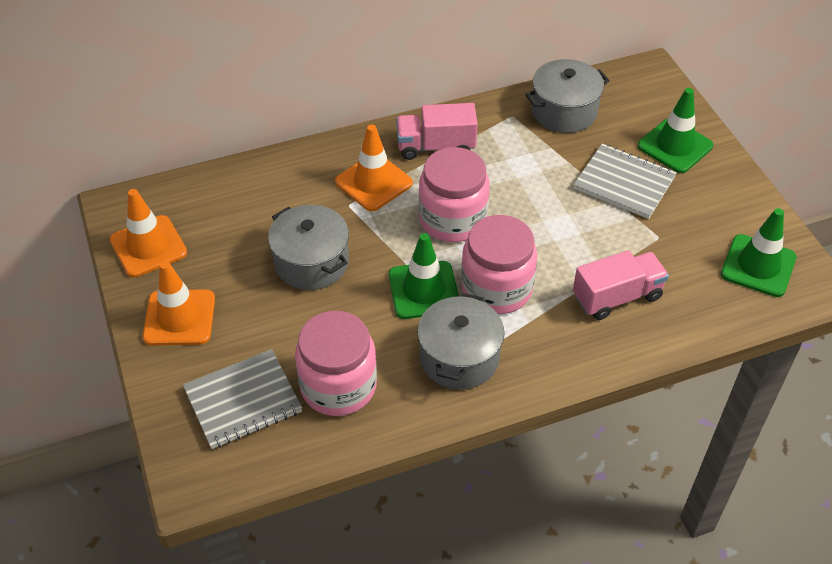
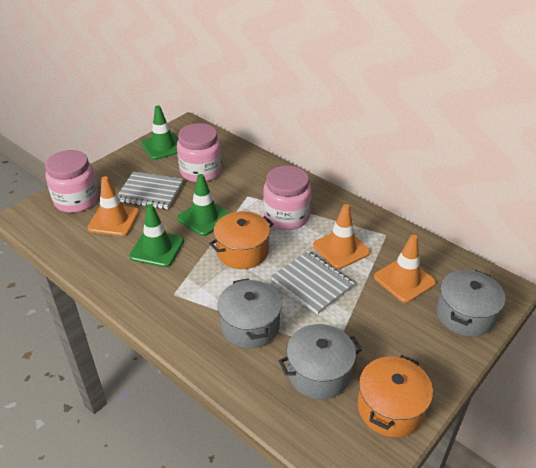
orange pot: 0 -> 2
pink truck: 2 -> 0

